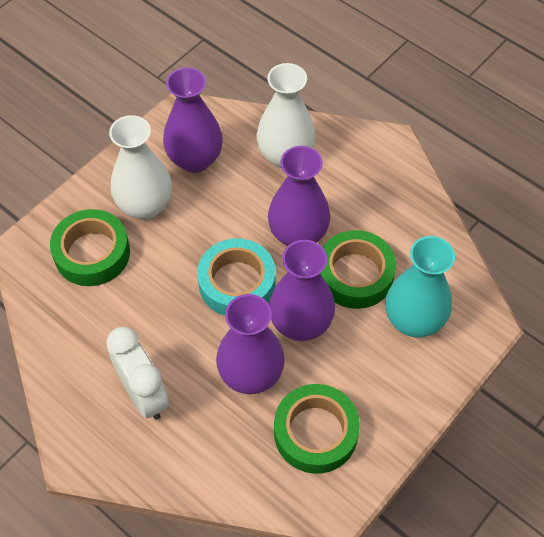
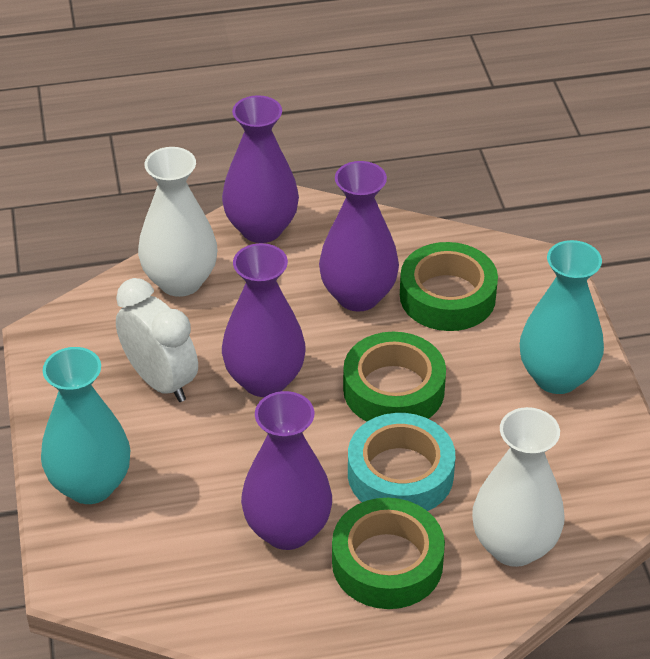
turquoise vase: 1 -> 2

